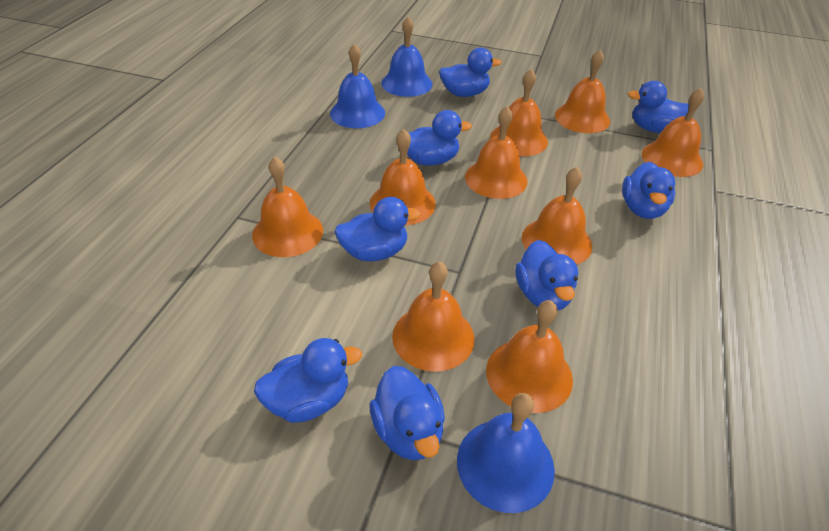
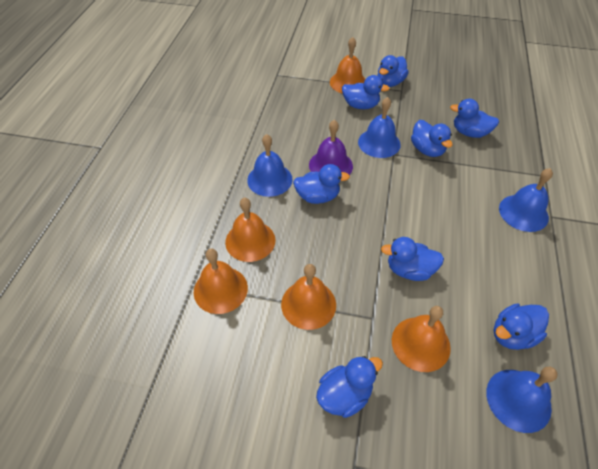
blue bell: 3 -> 4
orange bell: 9 -> 5
purple bell: 0 -> 1

